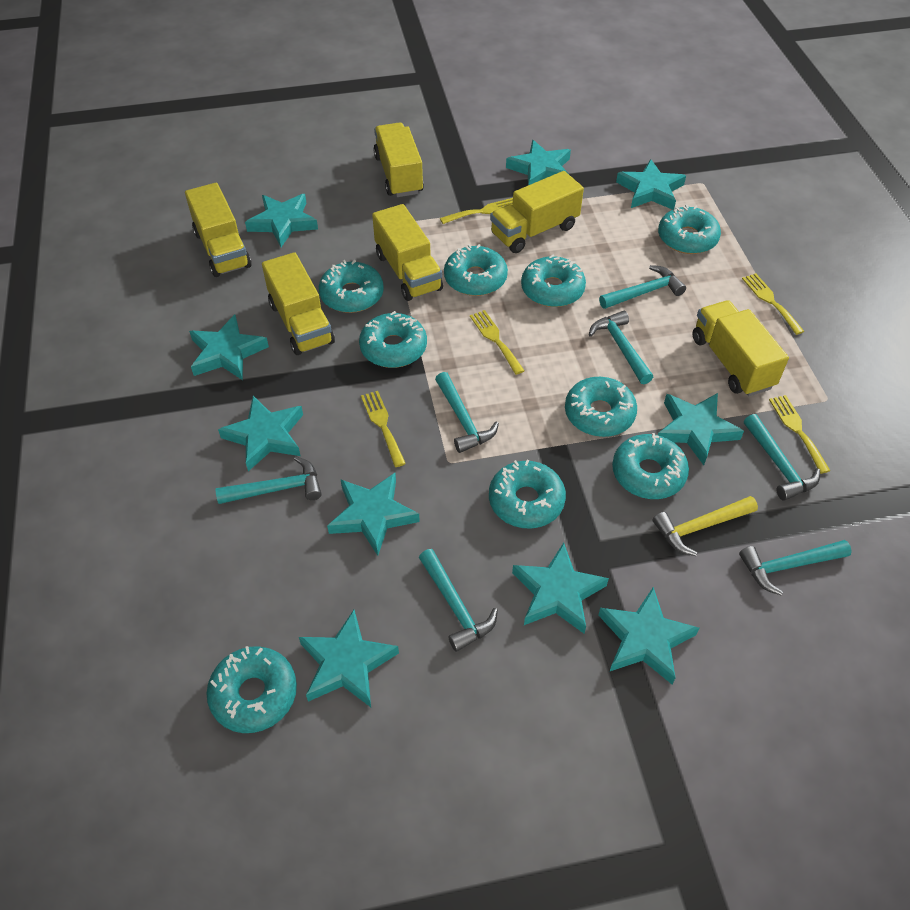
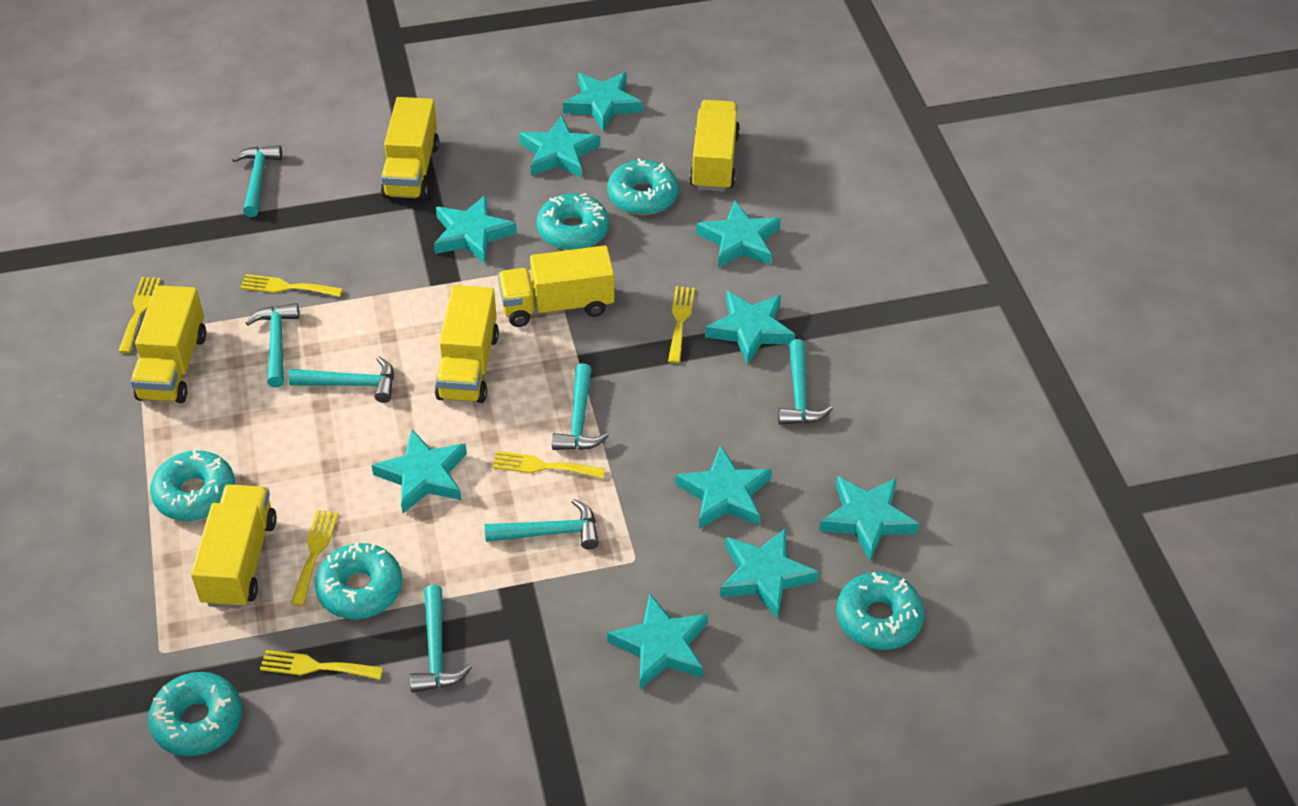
turquoise donut: 9 -> 6
yellow fork: 5 -> 6
yellow hammer: 1 -> 0

